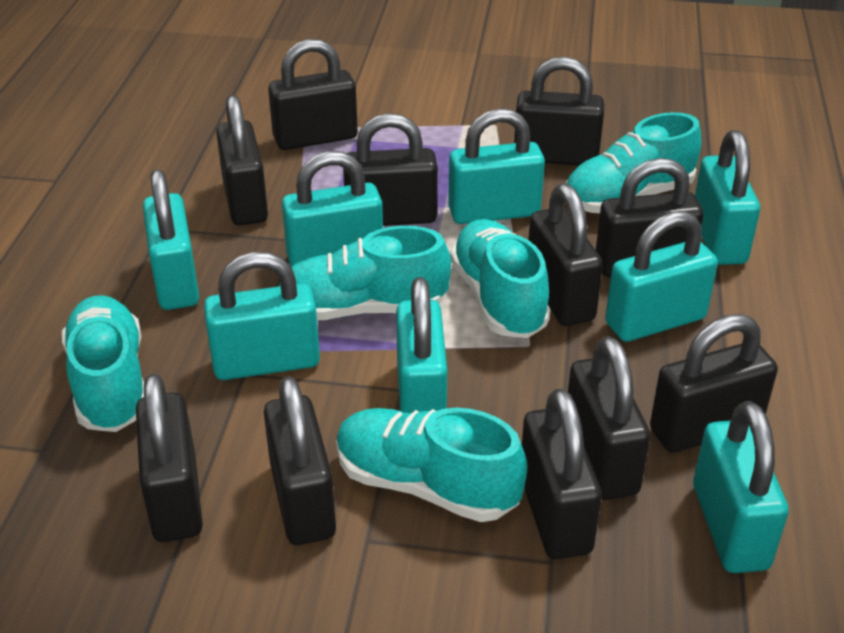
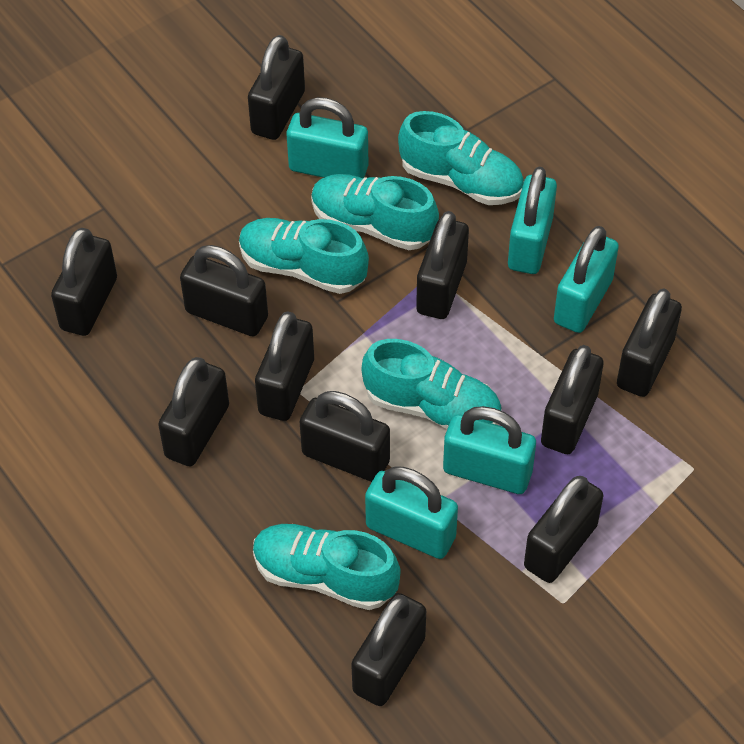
turquoise padlock: 8 -> 5

